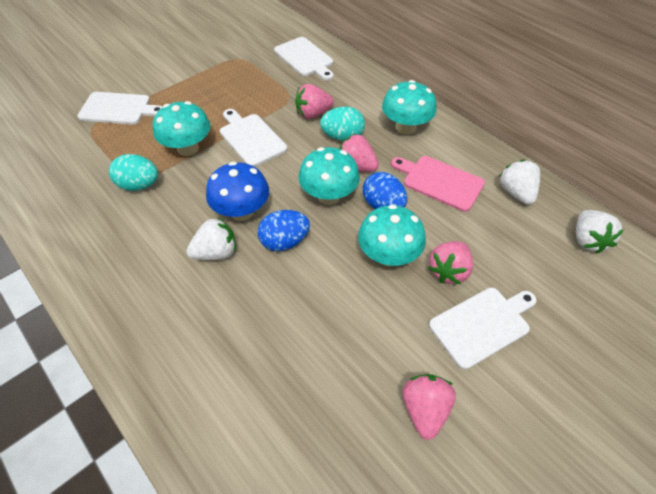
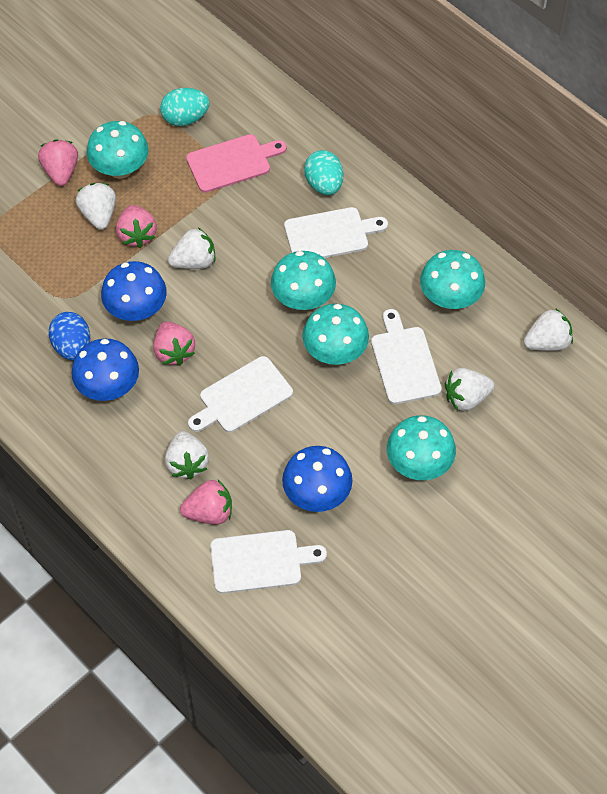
blue egg: 2 -> 1
blue mushroom: 1 -> 3
turquoise mushroom: 4 -> 5
white strawberry: 3 -> 5

